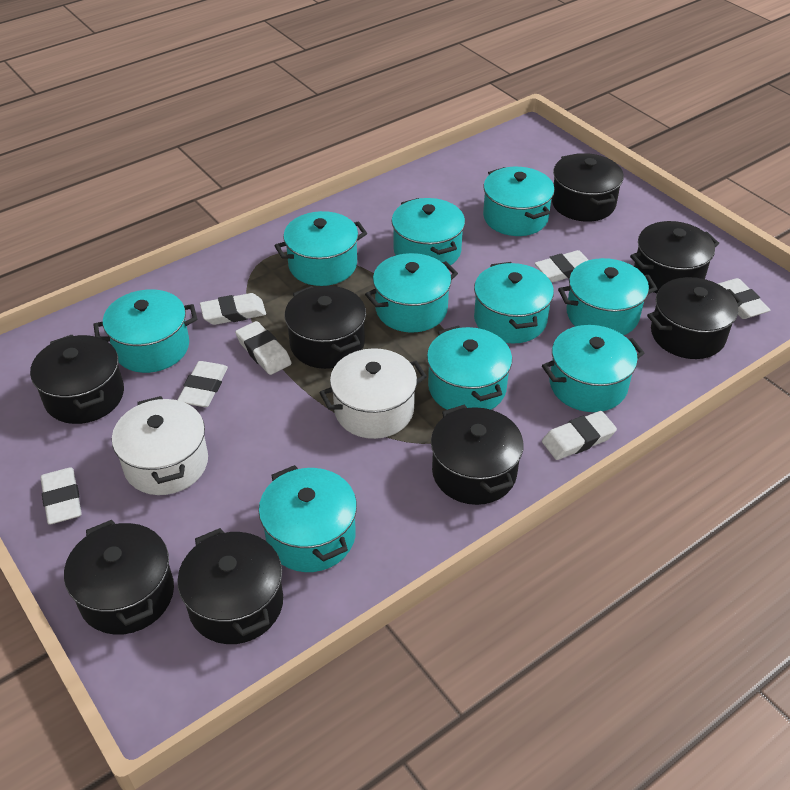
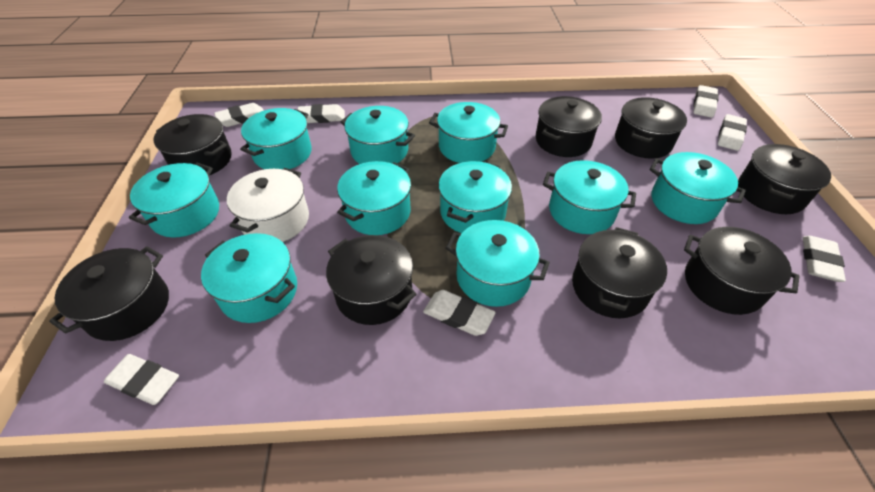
white pot: 2 -> 1

